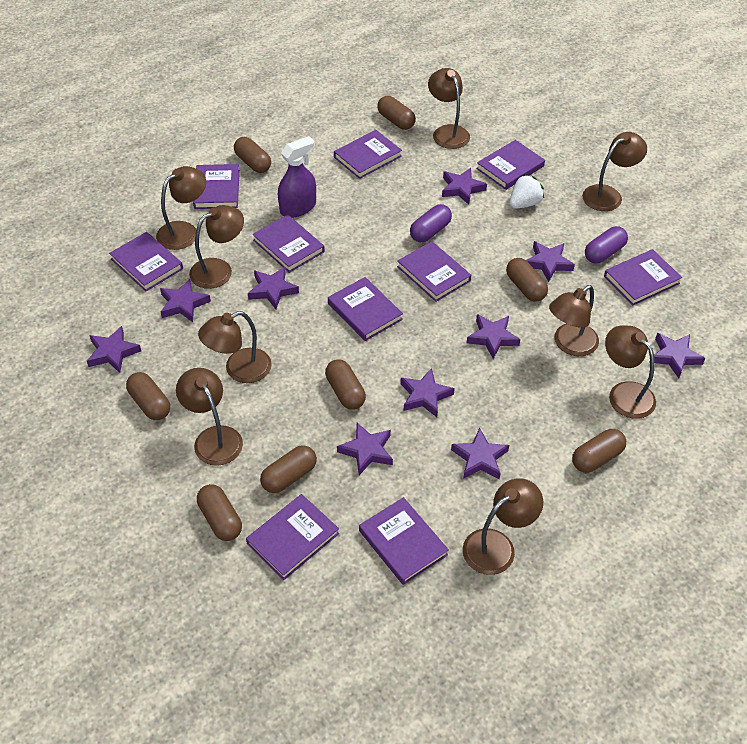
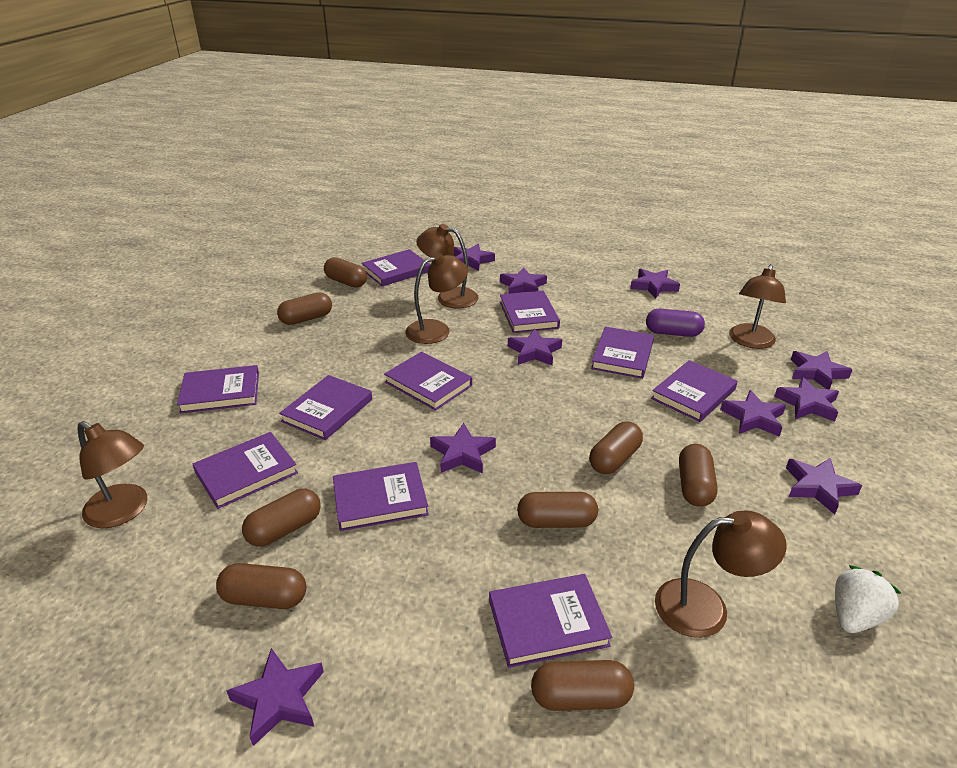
brown lamp: 9 -> 5
purple capsule: 2 -> 1
purple spray bottle: 1 -> 0

